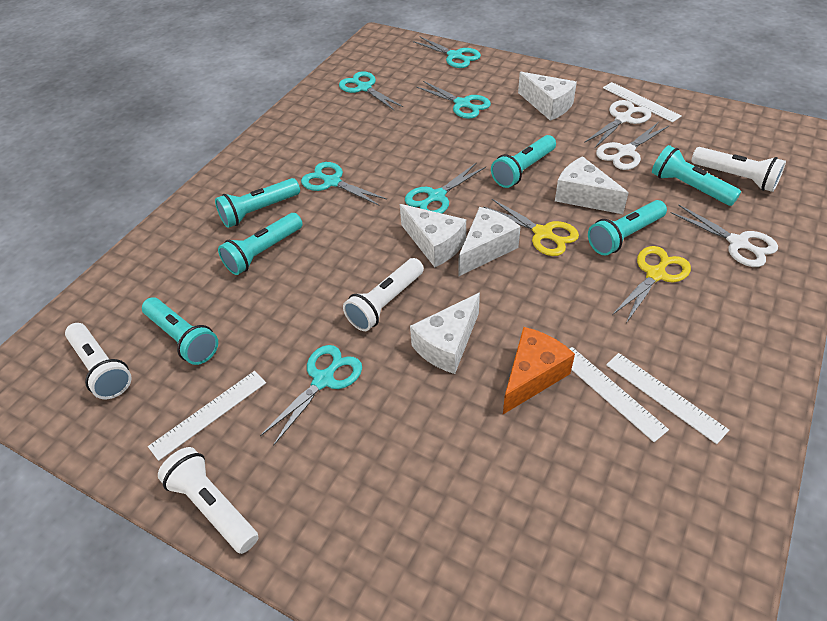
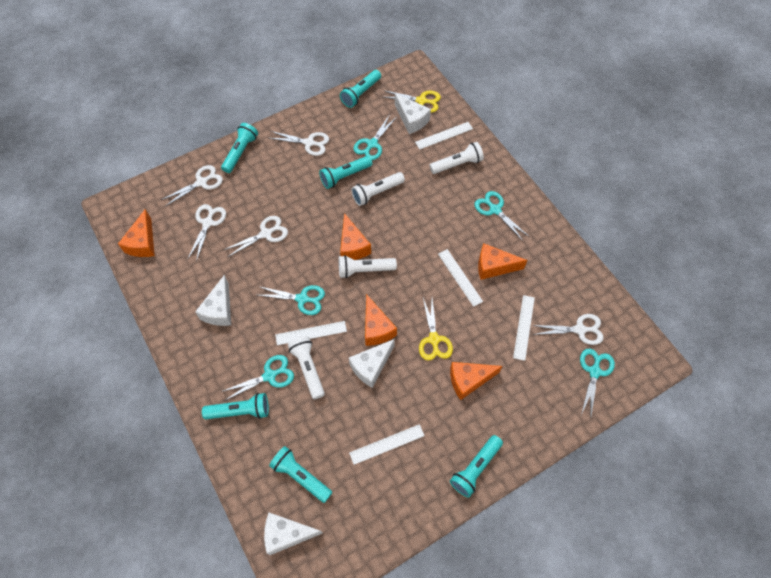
orange cheese: 1 -> 5
turquoise scissors: 6 -> 5
white cheese: 5 -> 4
white ruler: 4 -> 5
white scissors: 3 -> 5

